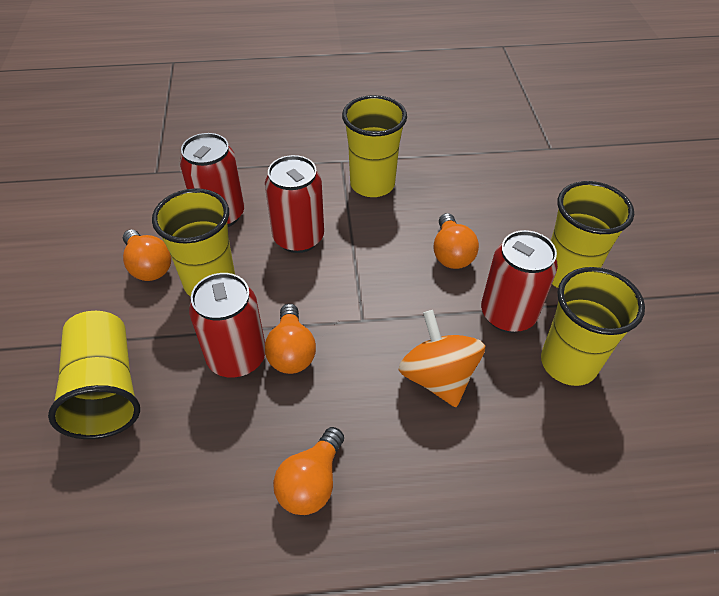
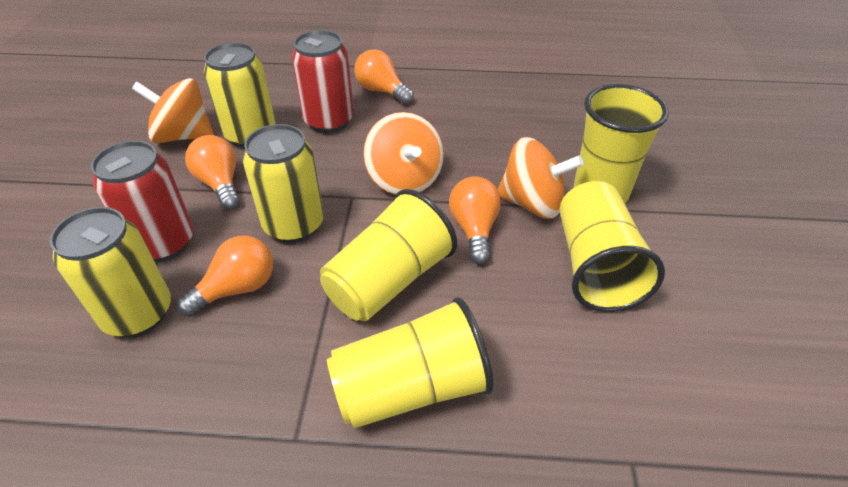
orange spinning top: 1 -> 3
red can: 4 -> 2
yellow can: 0 -> 3
yellow cup: 5 -> 4

